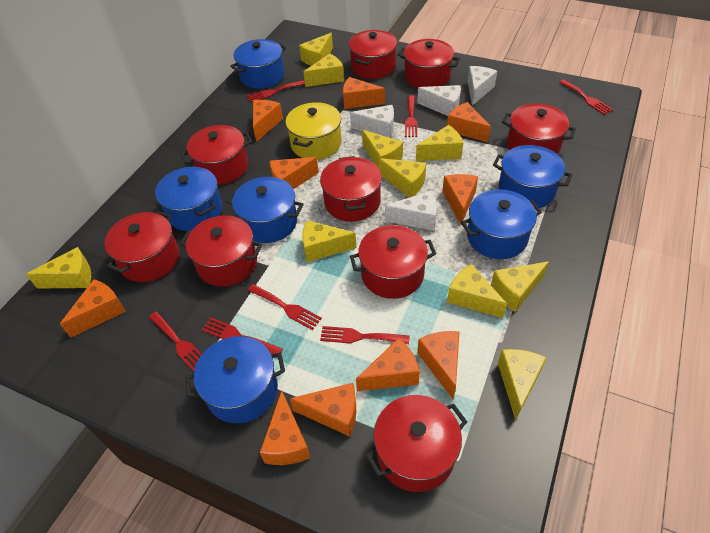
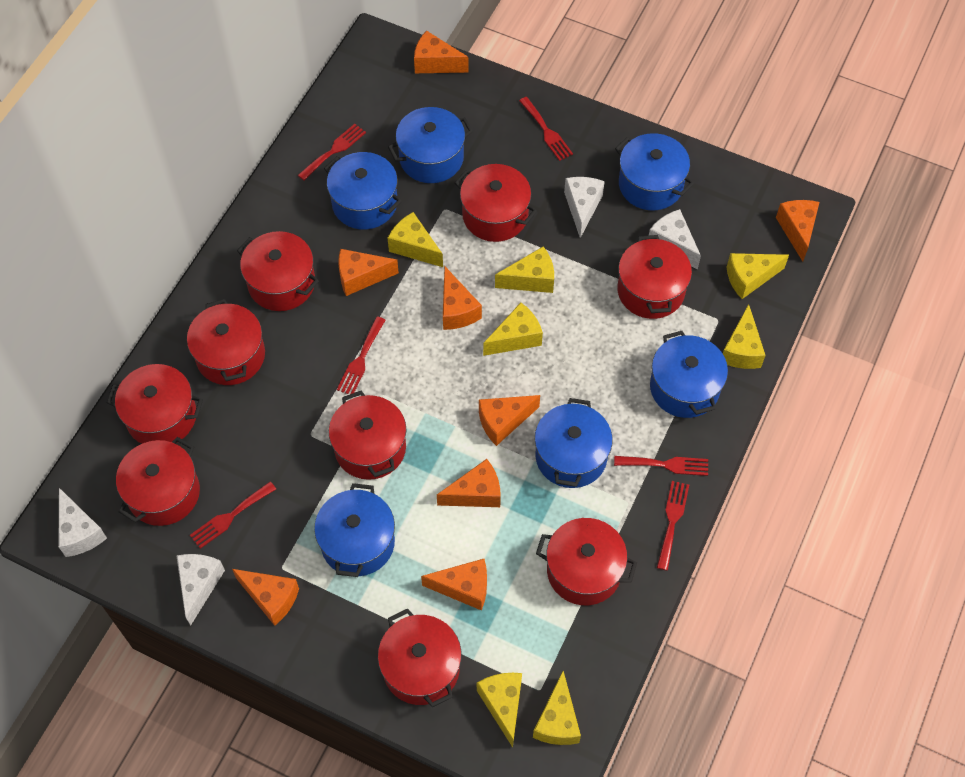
orange cheese: 10 -> 8
red fork: 7 -> 6
yellow cheese: 10 -> 7
yellow pot: 1 -> 0

